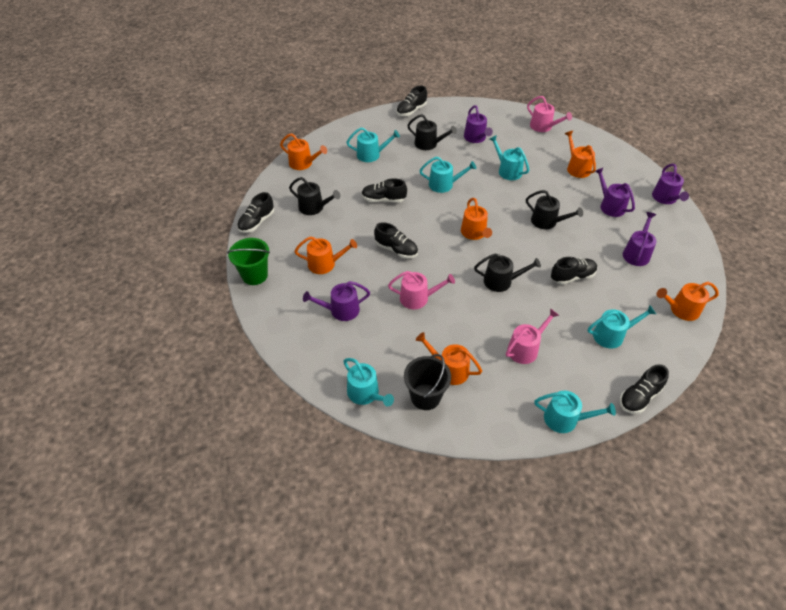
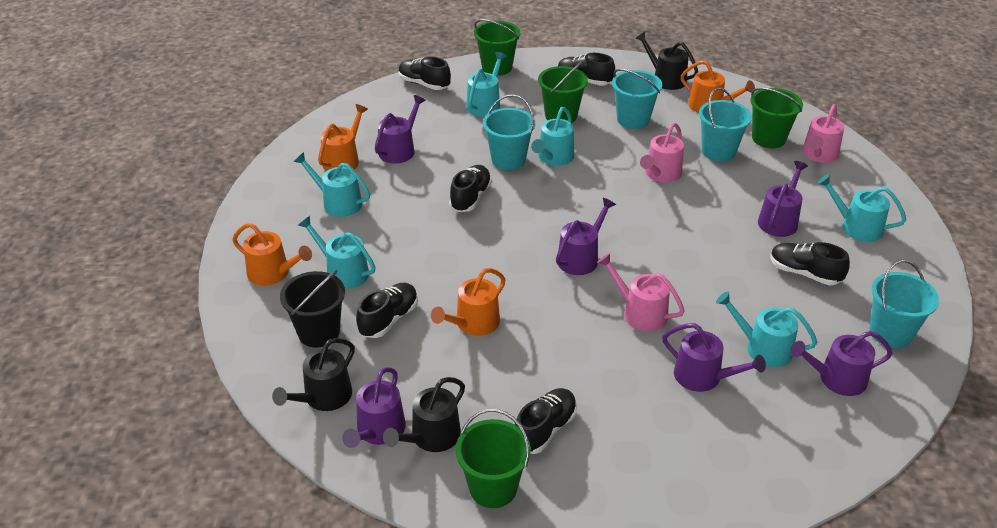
black watering can: 4 -> 3
green bucket: 1 -> 4
orange watering can: 6 -> 4
purple watering can: 5 -> 6
turquoise bucket: 0 -> 4

